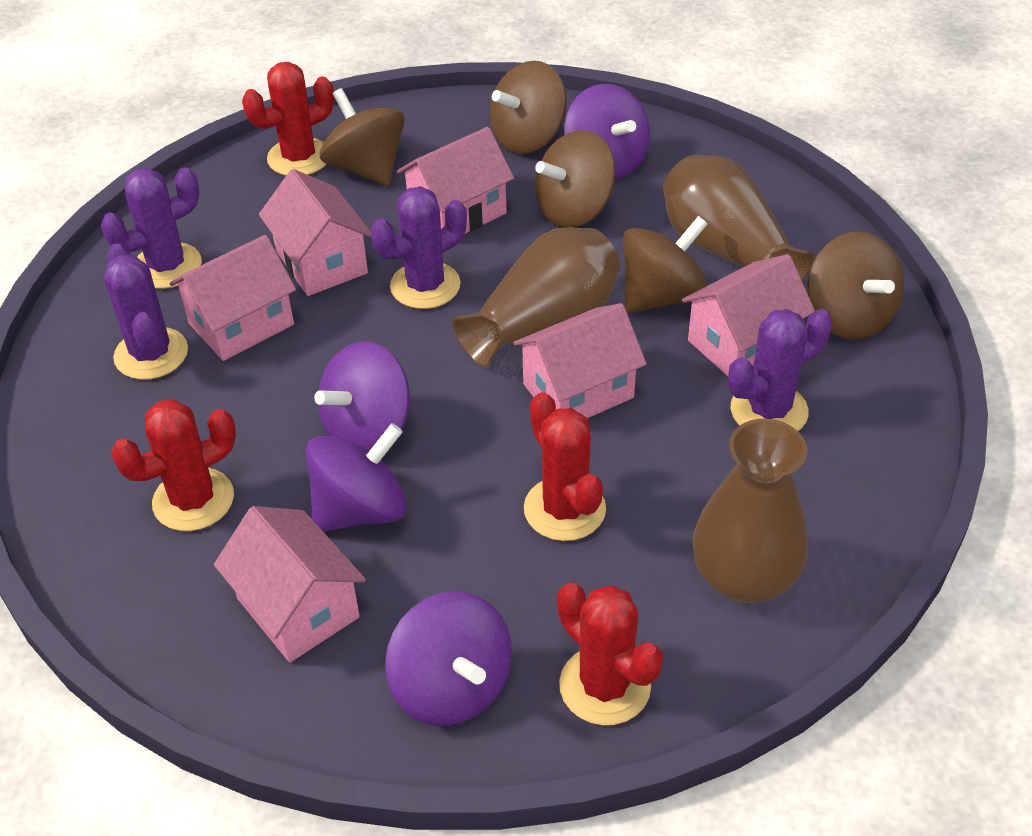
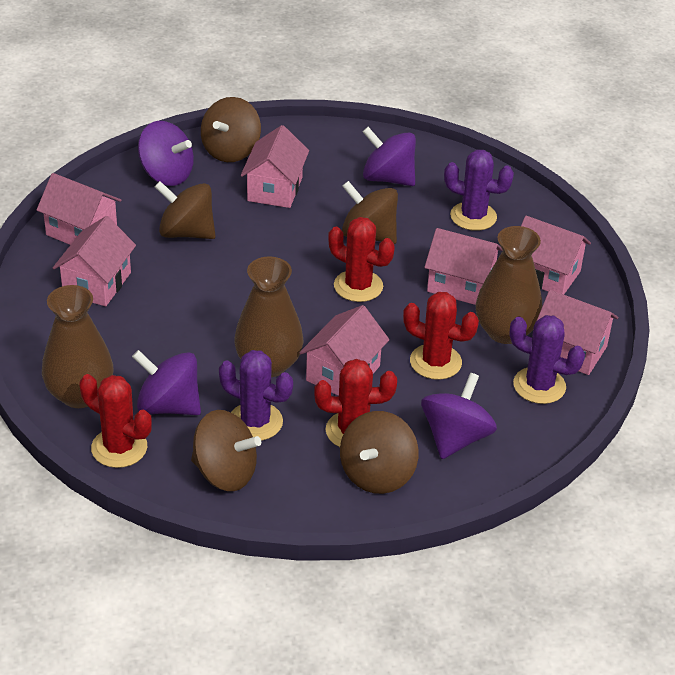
pink house: 6 -> 7
purple cactus: 4 -> 3

